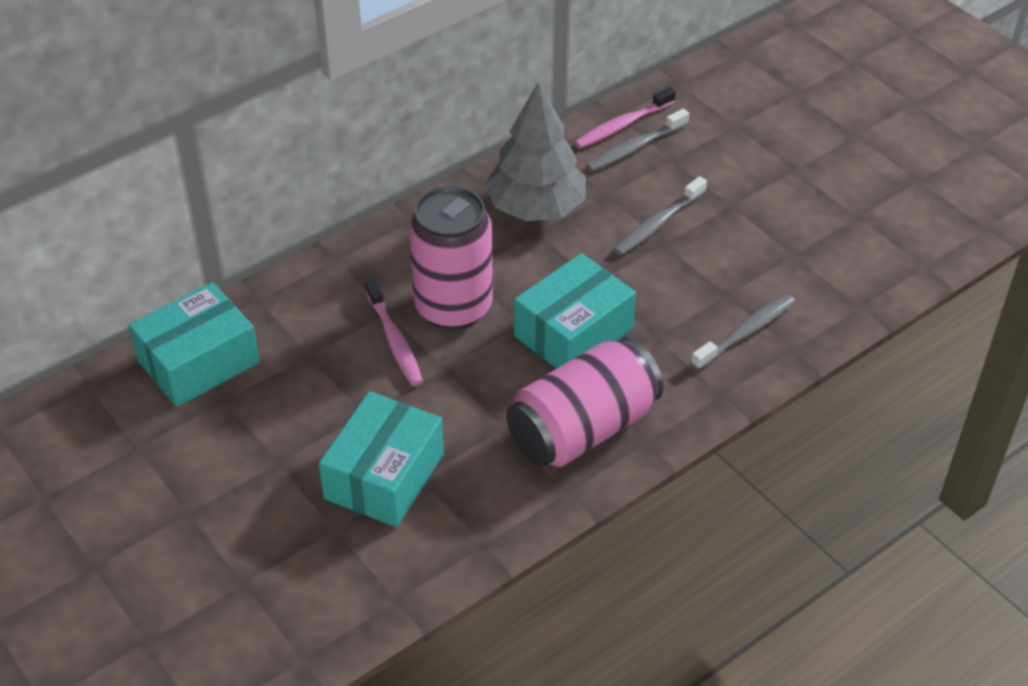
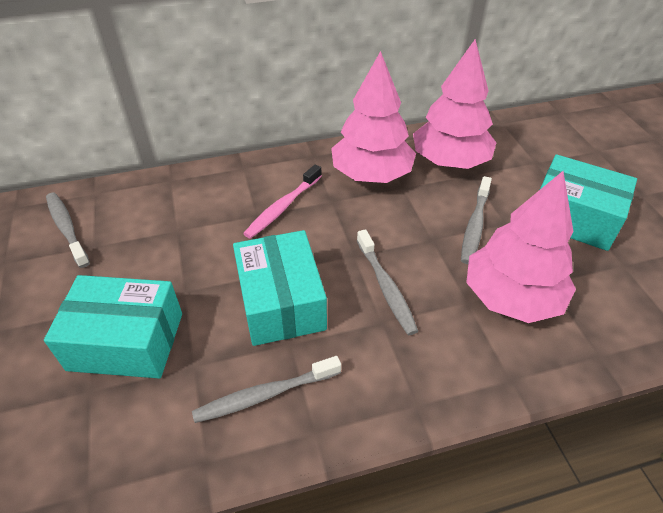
grey toothbrush: 3 -> 4
grey tree: 1 -> 0
pink can: 2 -> 0
pink toothbrush: 2 -> 1
pink tree: 0 -> 3

